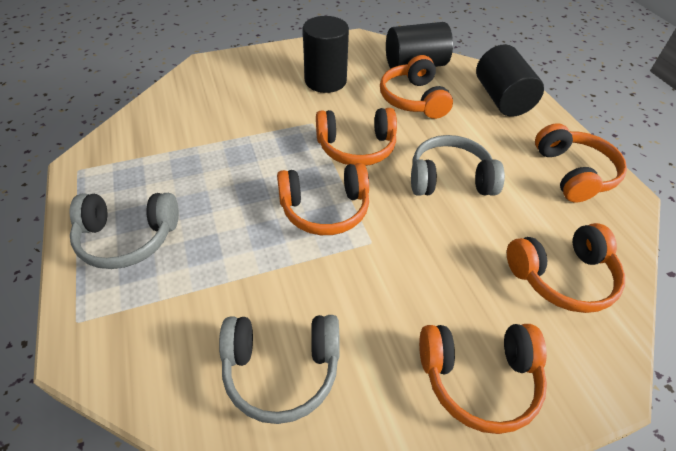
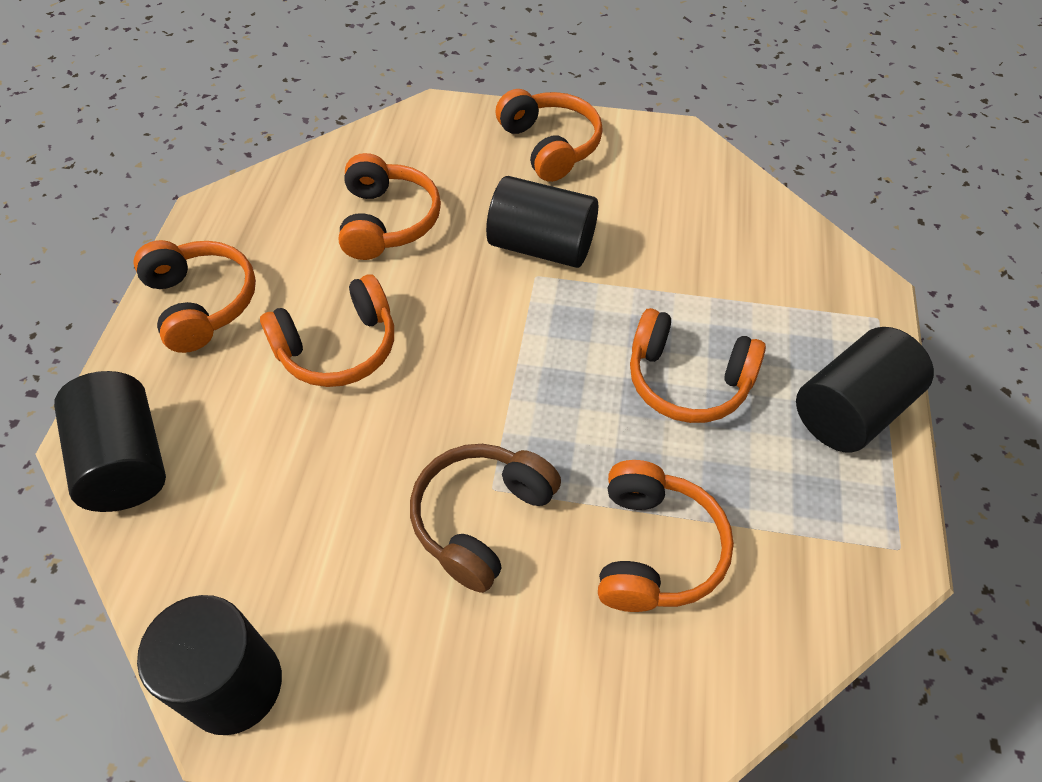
black cylinder: 3 -> 4
brown headphones: 0 -> 1
grey headphones: 3 -> 0

